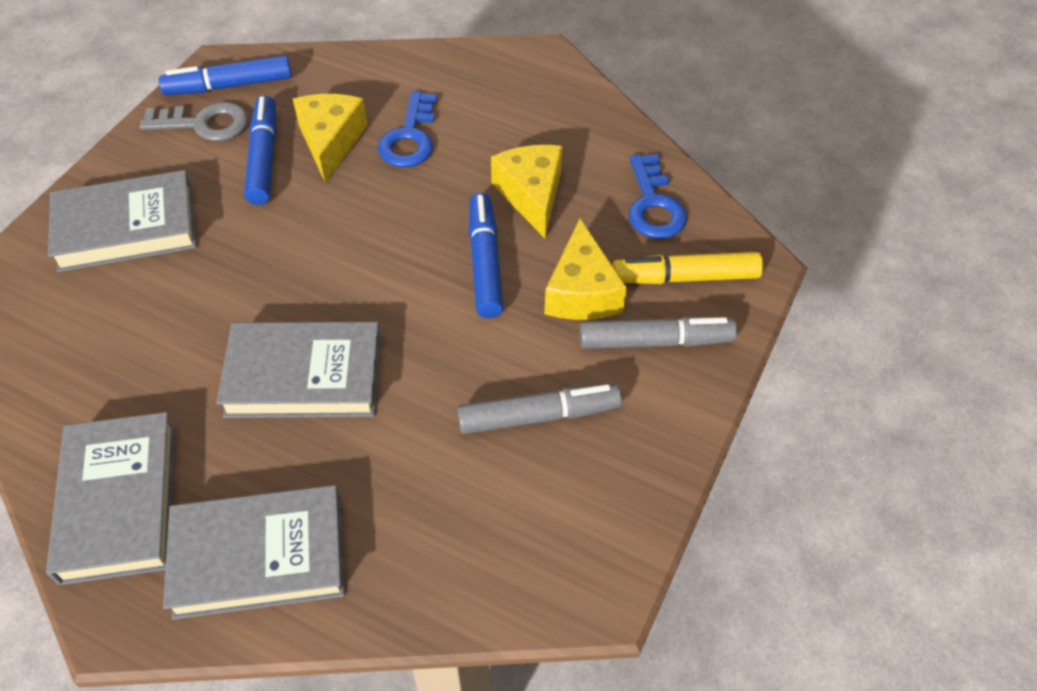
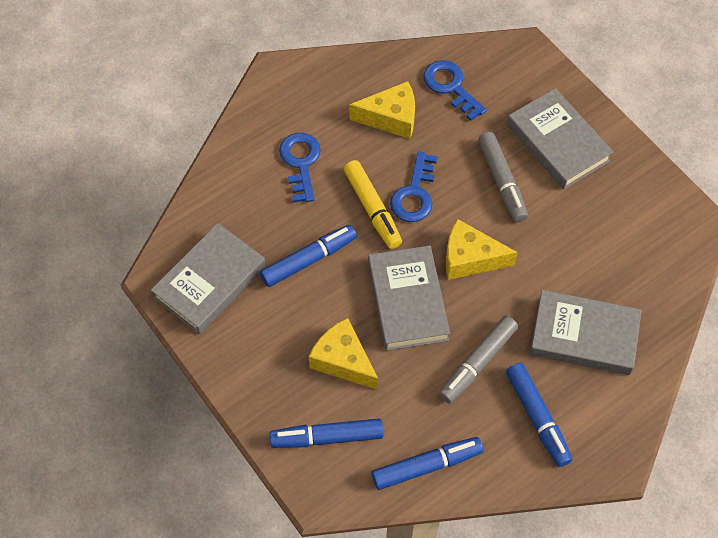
blue key: 2 -> 3
blue marker: 3 -> 4
grey key: 1 -> 0

